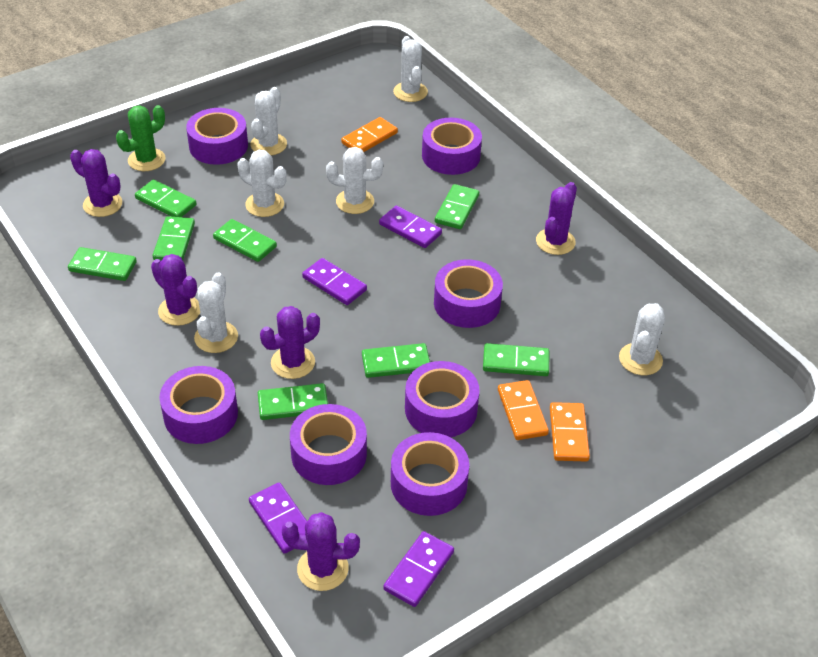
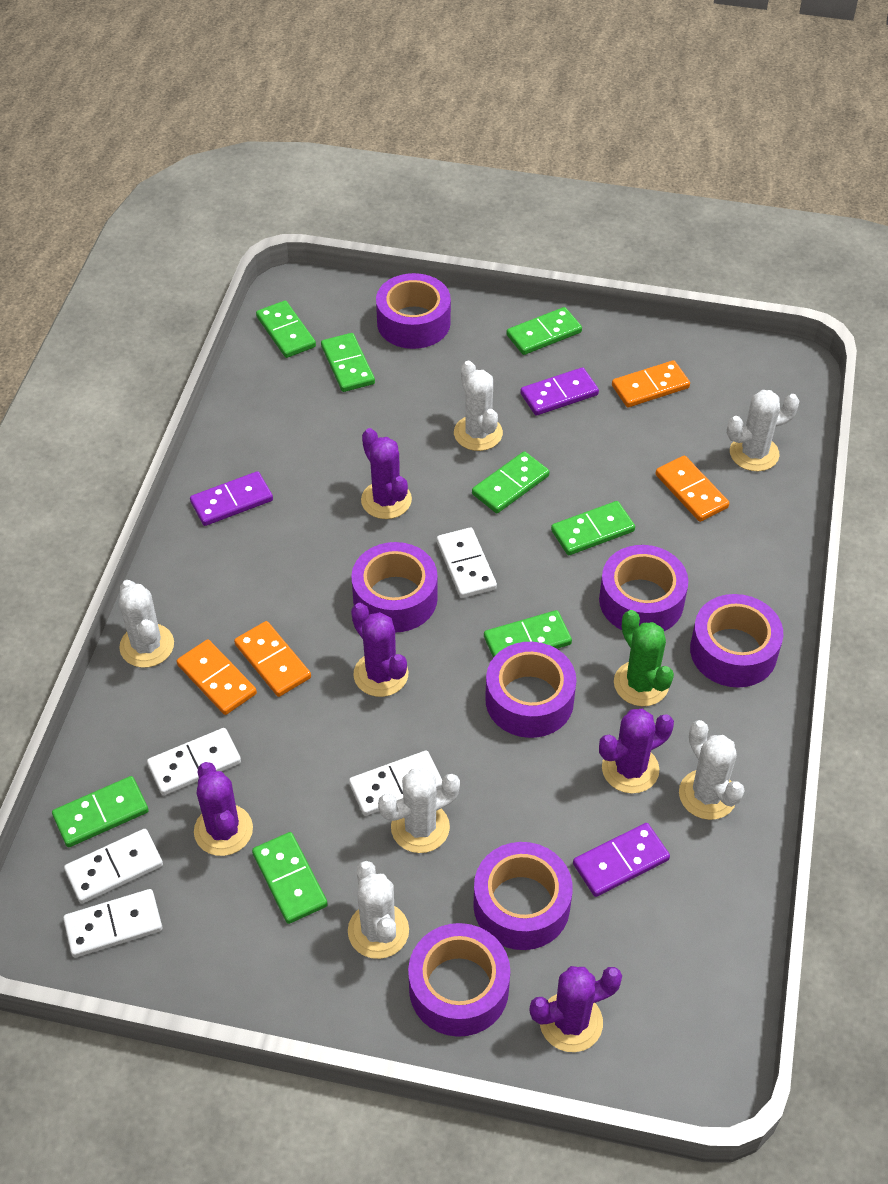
orange domino: 3 -> 4
purple domino: 4 -> 3
white domino: 0 -> 5

